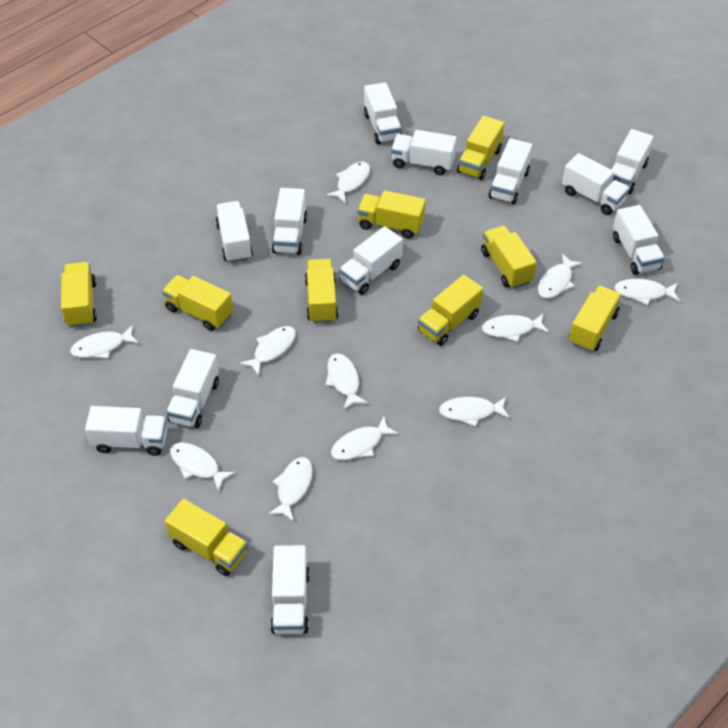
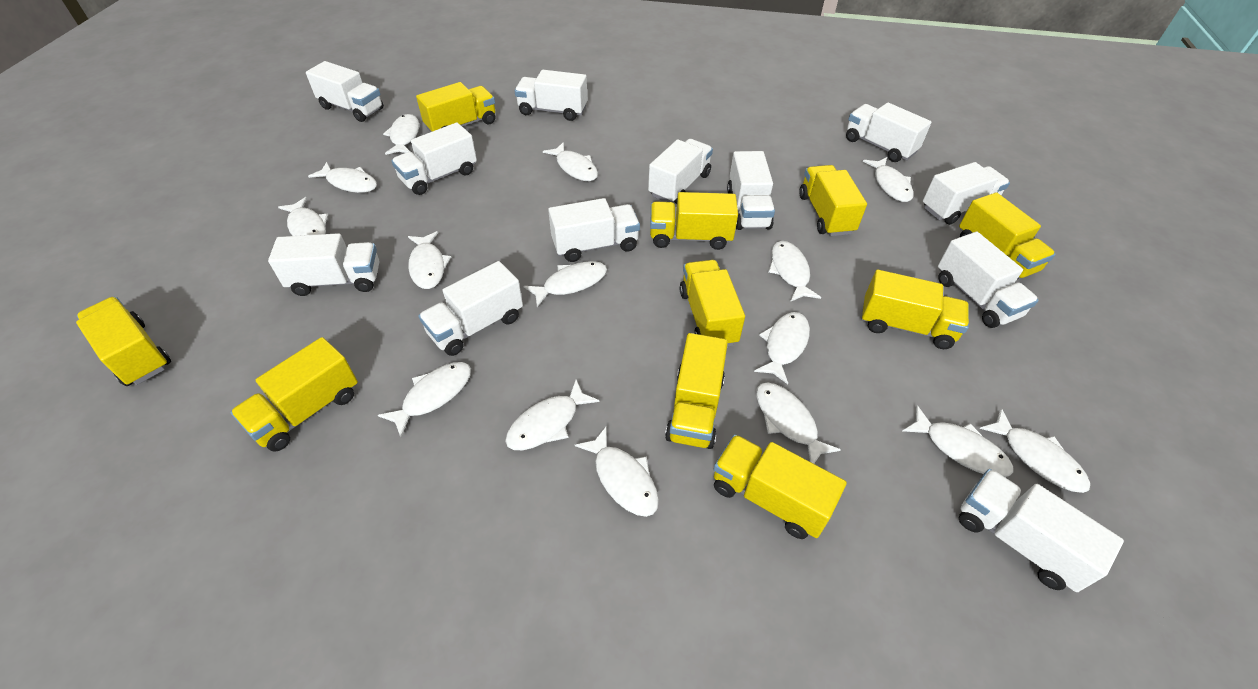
white fish: 11 -> 15
yellow truck: 9 -> 10

